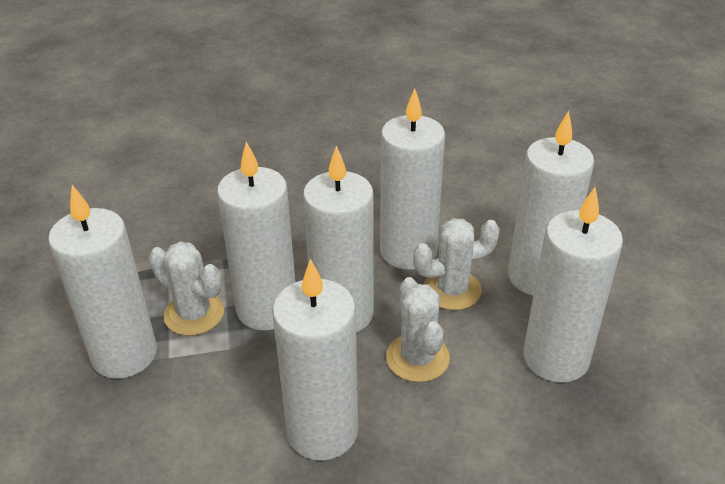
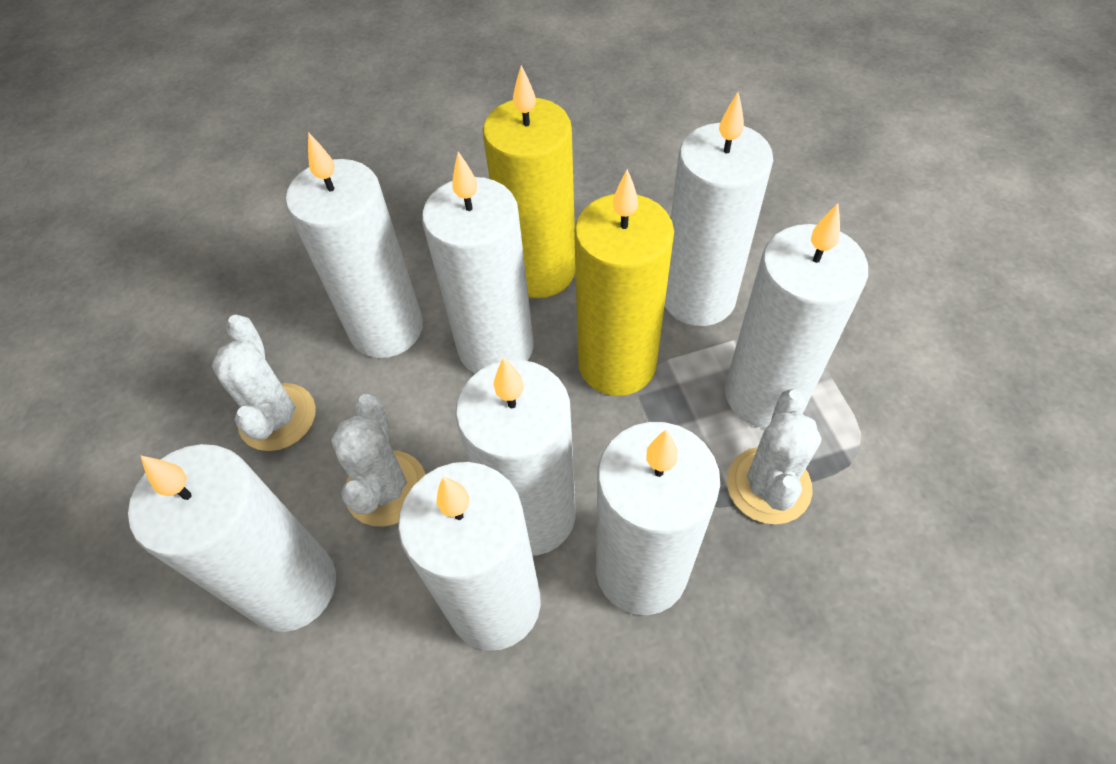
white candle: 7 -> 8
yellow candle: 0 -> 2

